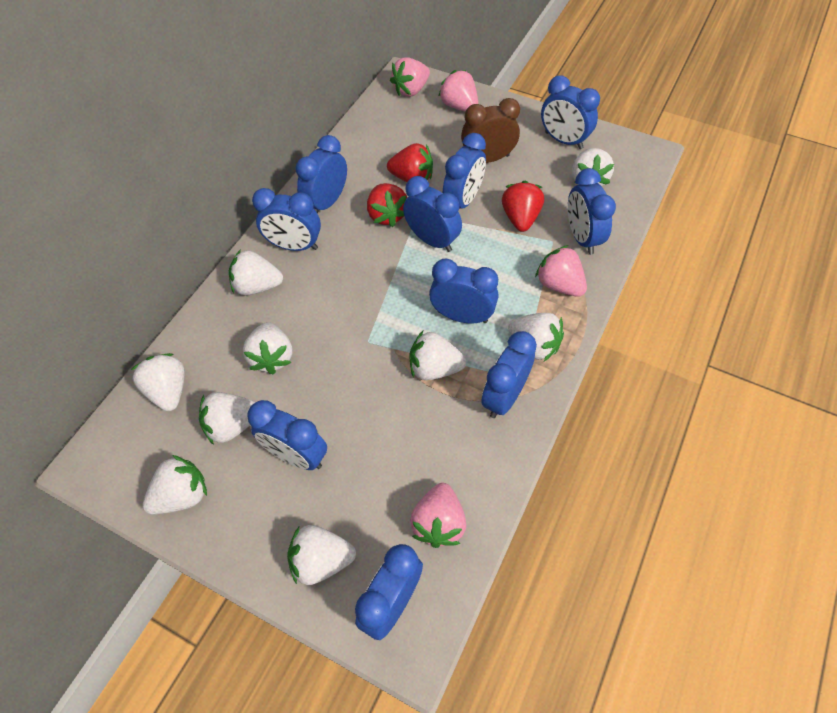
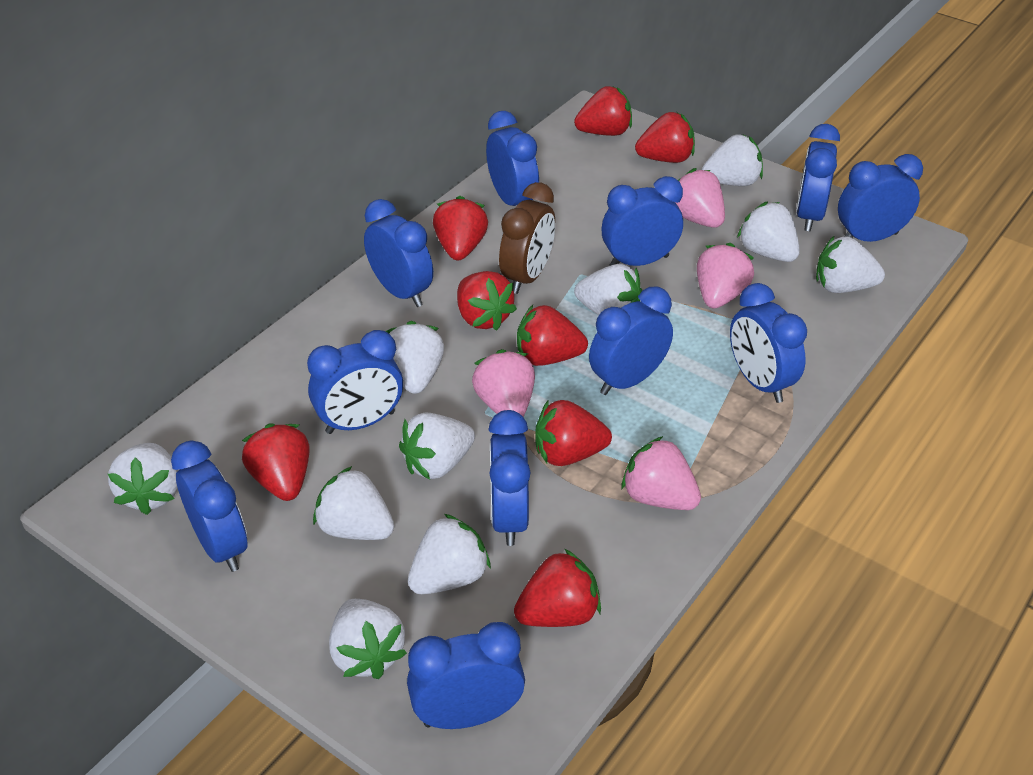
blue clock: 10 -> 11
red strawberry: 3 -> 8
white strawberry: 9 -> 10

